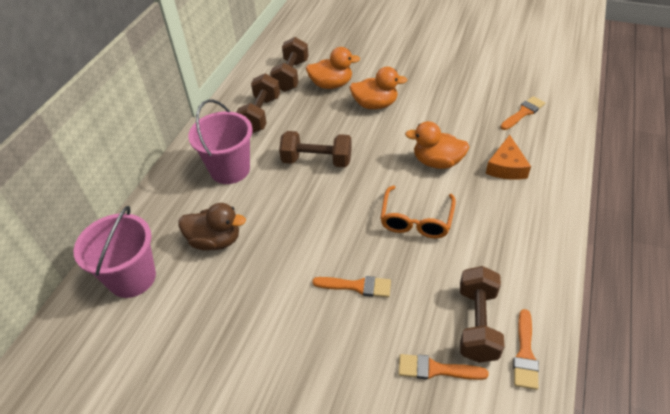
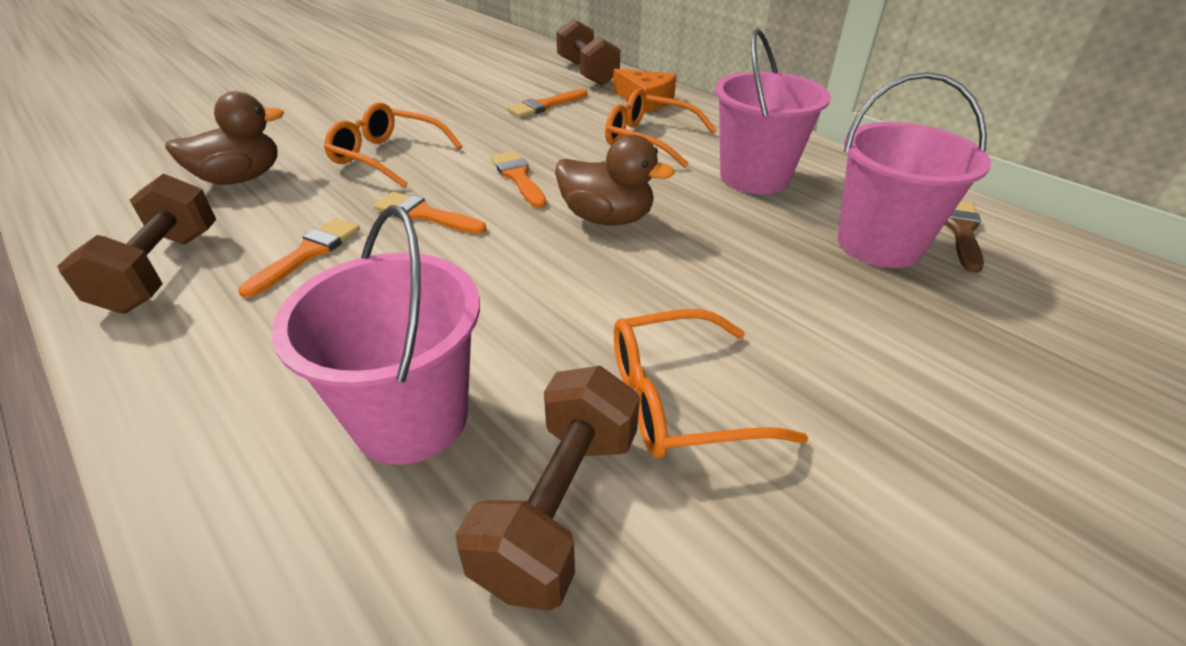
brown brush: 0 -> 1
brown duck: 1 -> 2
brown dumbbell: 4 -> 3
orange duck: 3 -> 0
orange glasses: 1 -> 3
pink bucket: 2 -> 3

